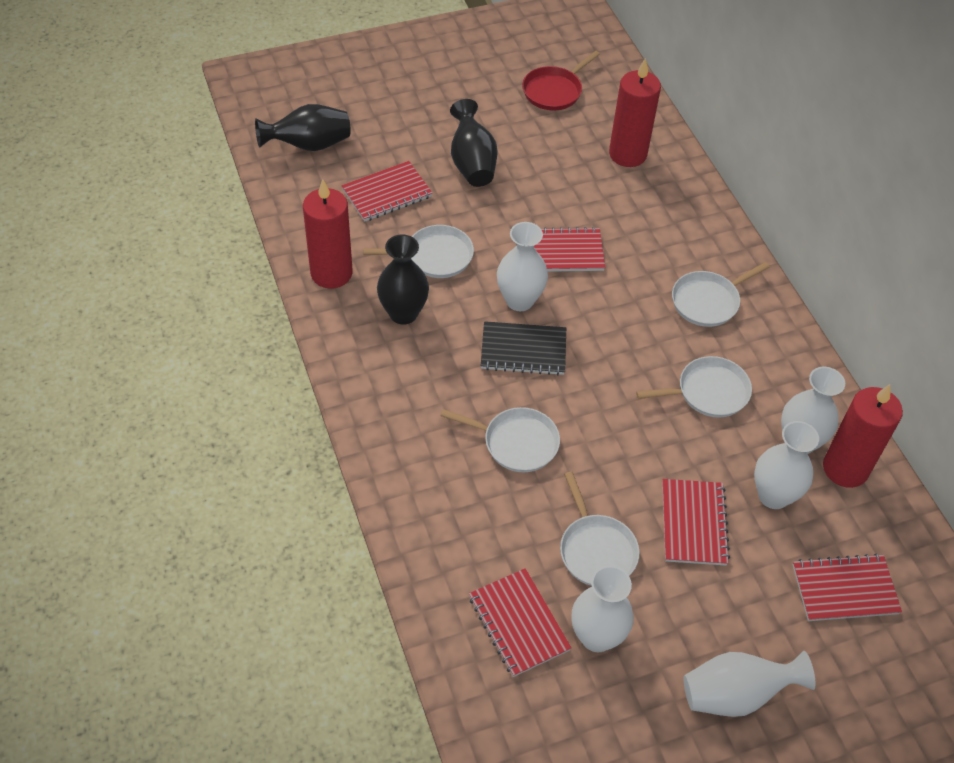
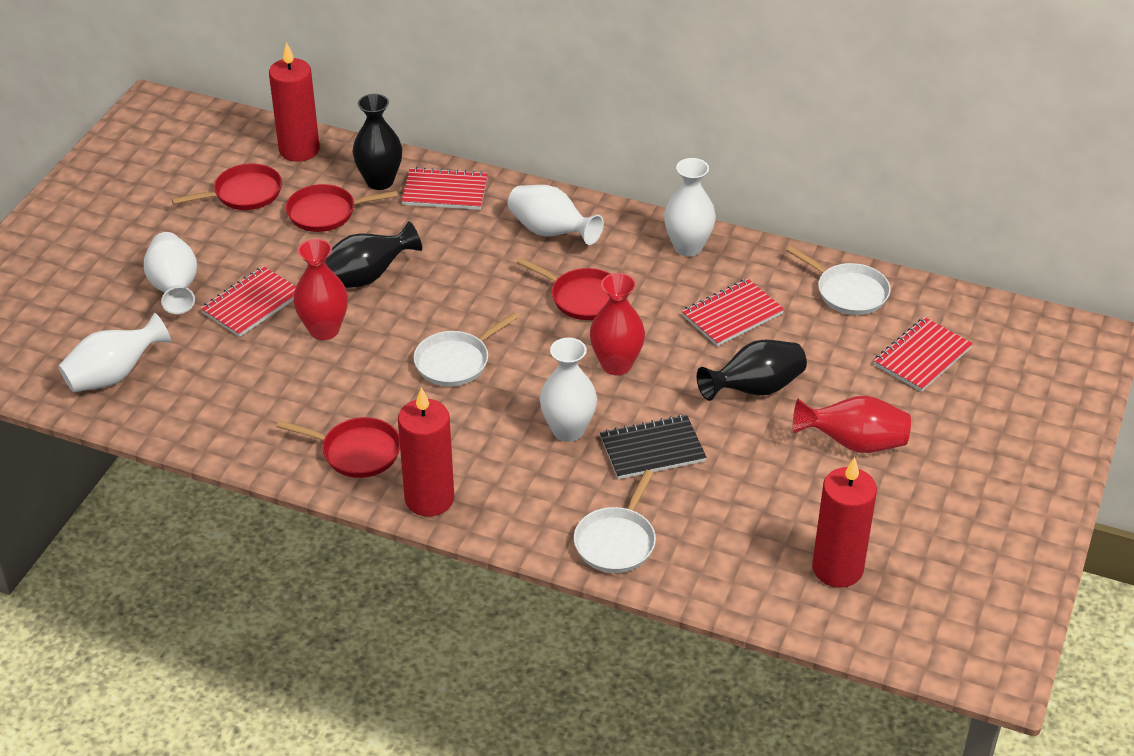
red notebook: 5 -> 4
red pan: 1 -> 4
red vase: 0 -> 3
white pan: 5 -> 3

